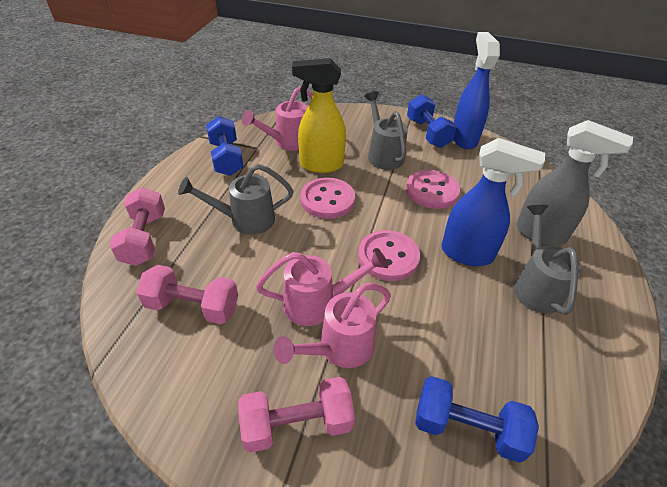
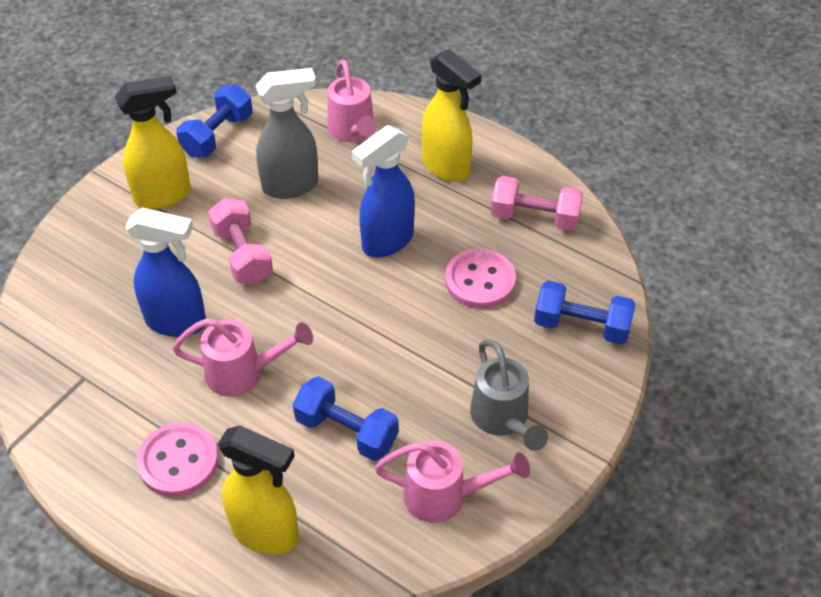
grey watering can: 3 -> 1
pink button: 3 -> 2
pink dumbbell: 3 -> 2
yellow spray bottle: 1 -> 3

